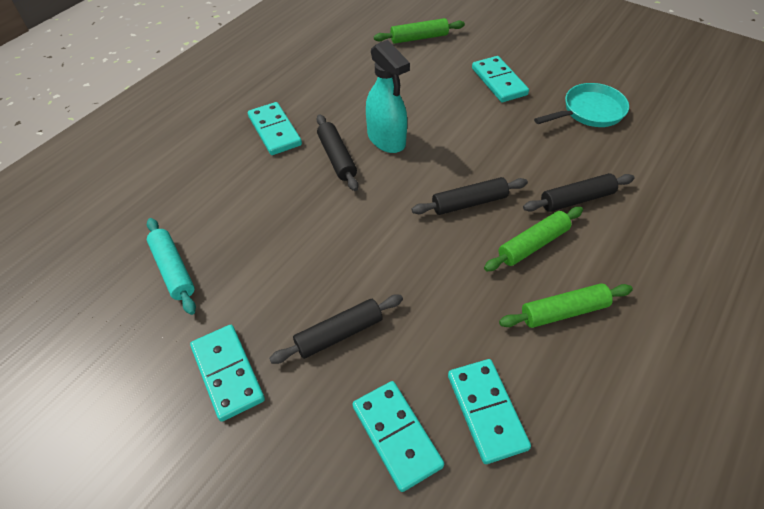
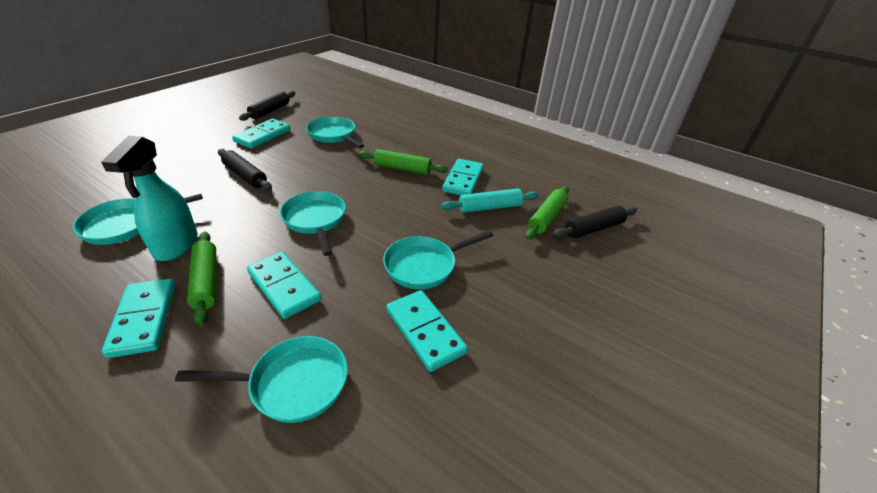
black rolling pin: 4 -> 3
turquoise pan: 1 -> 5

